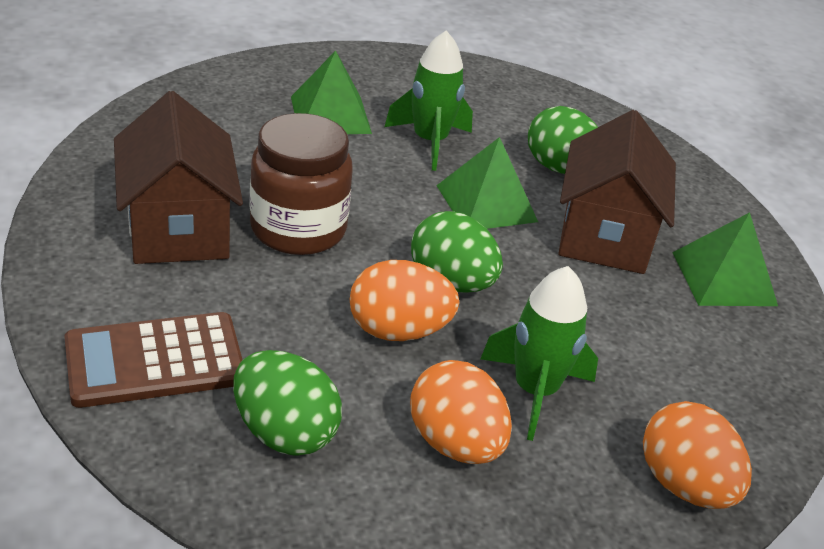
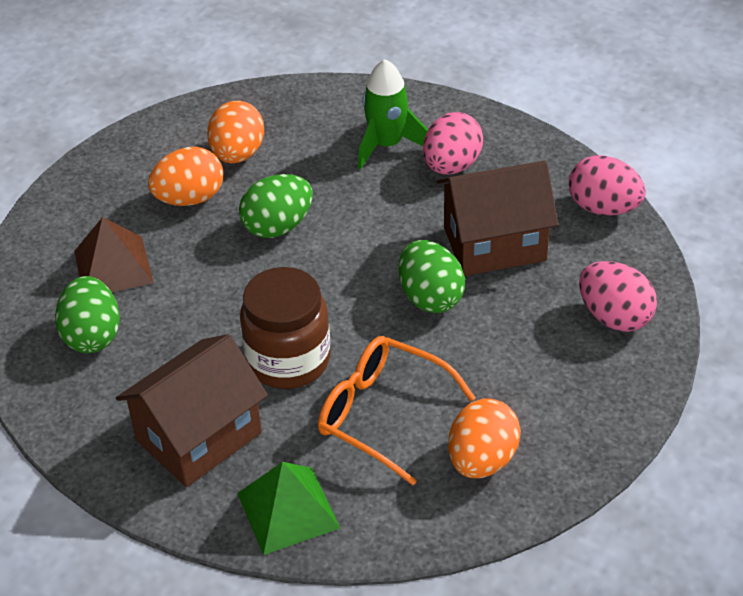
brown calculator: 1 -> 0
brown pyramid: 0 -> 1
green pyramid: 3 -> 1
green rocket: 2 -> 1
orange glasses: 0 -> 1
pink egg: 0 -> 3

